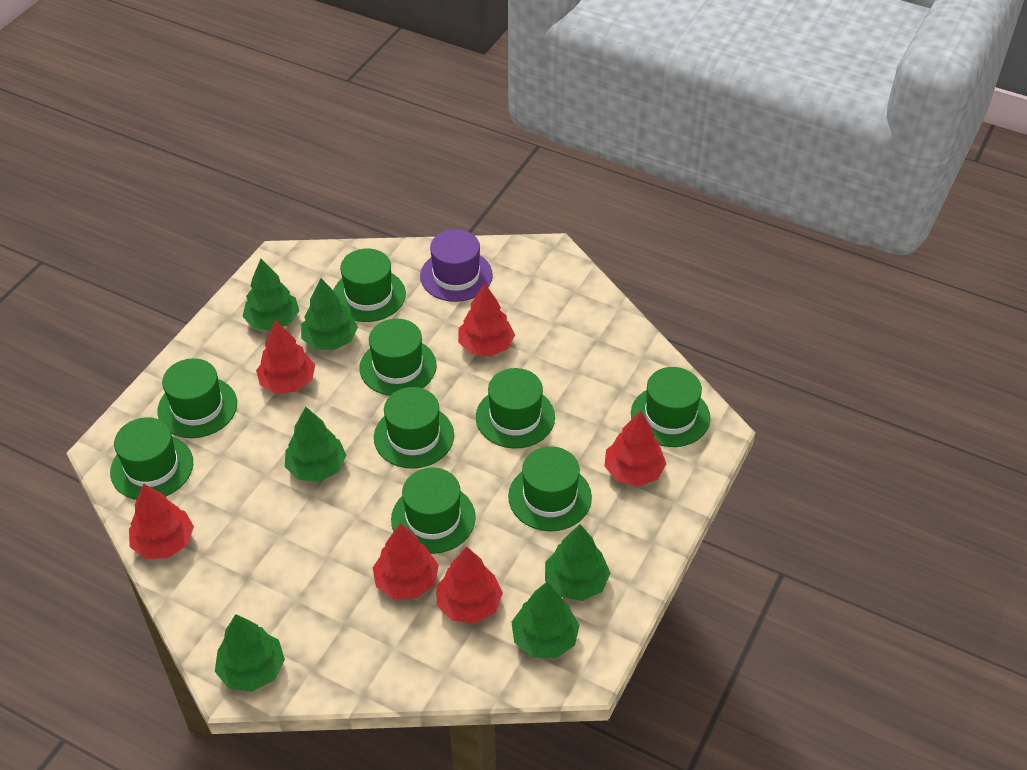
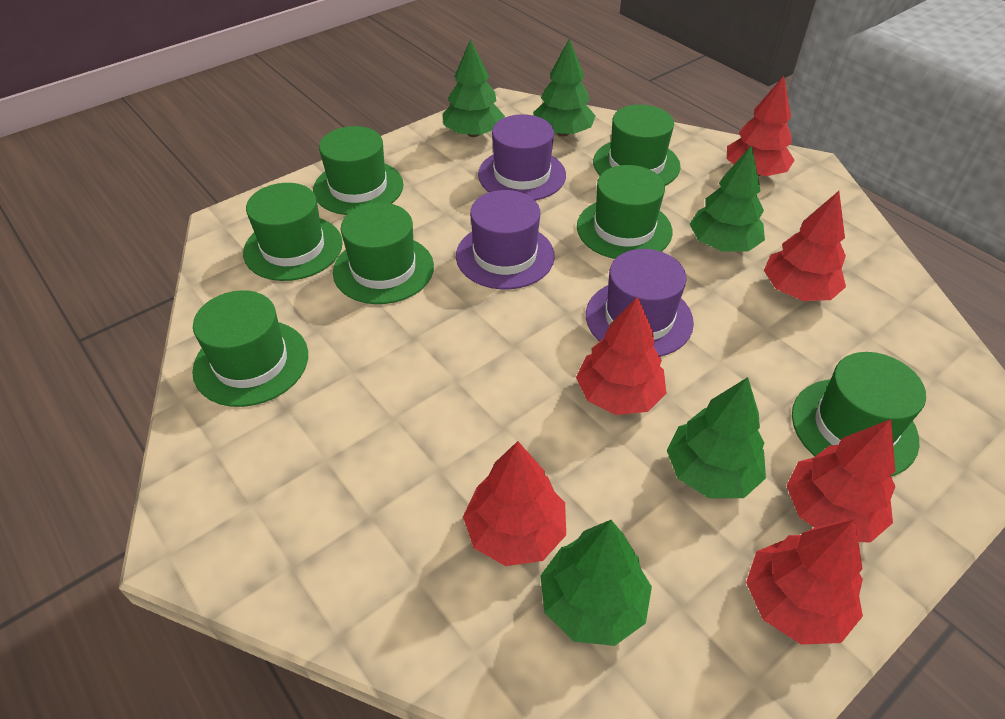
green hat: 9 -> 7
green tree: 6 -> 5
purple hat: 1 -> 3

